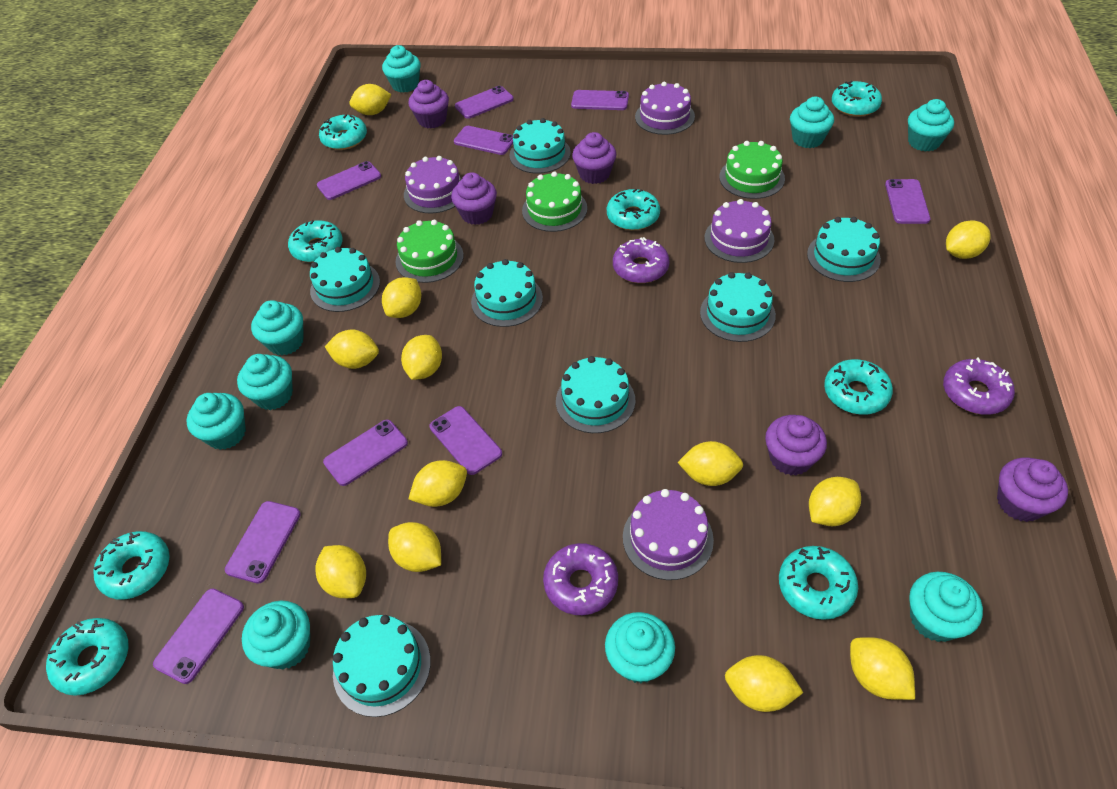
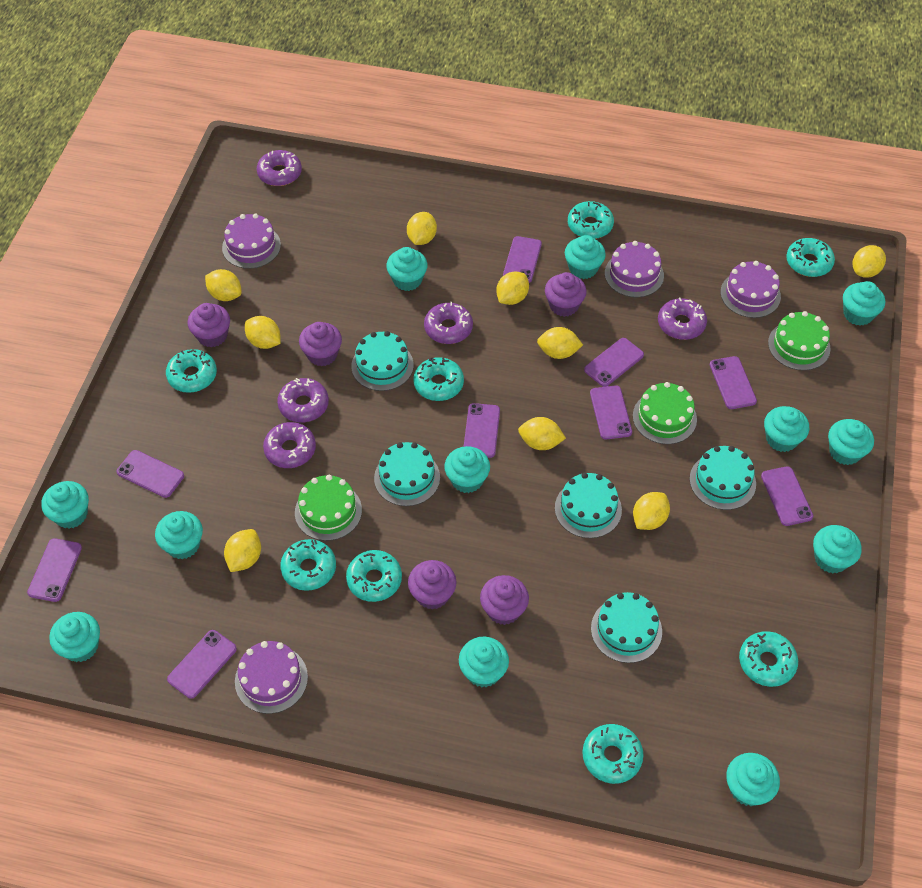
purple donut: 3 -> 5
turquoise cake: 7 -> 5
turquoise cupcake: 9 -> 12
yellow lemon: 12 -> 9

